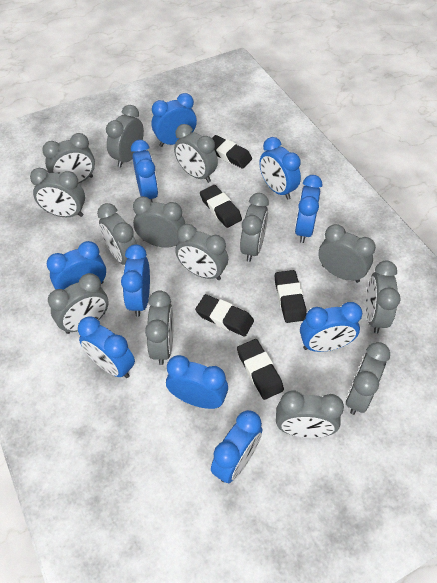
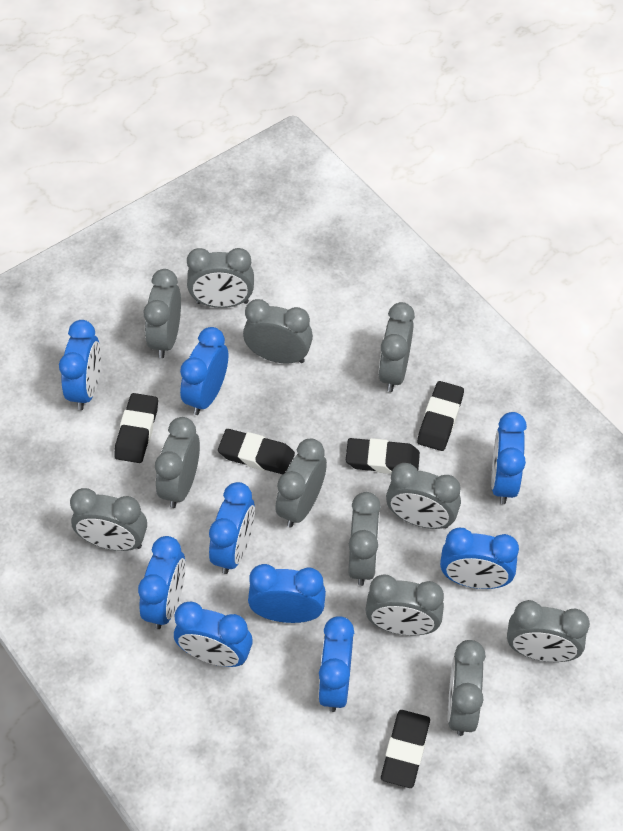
blue clock: 10 -> 9
grey clock: 14 -> 12

